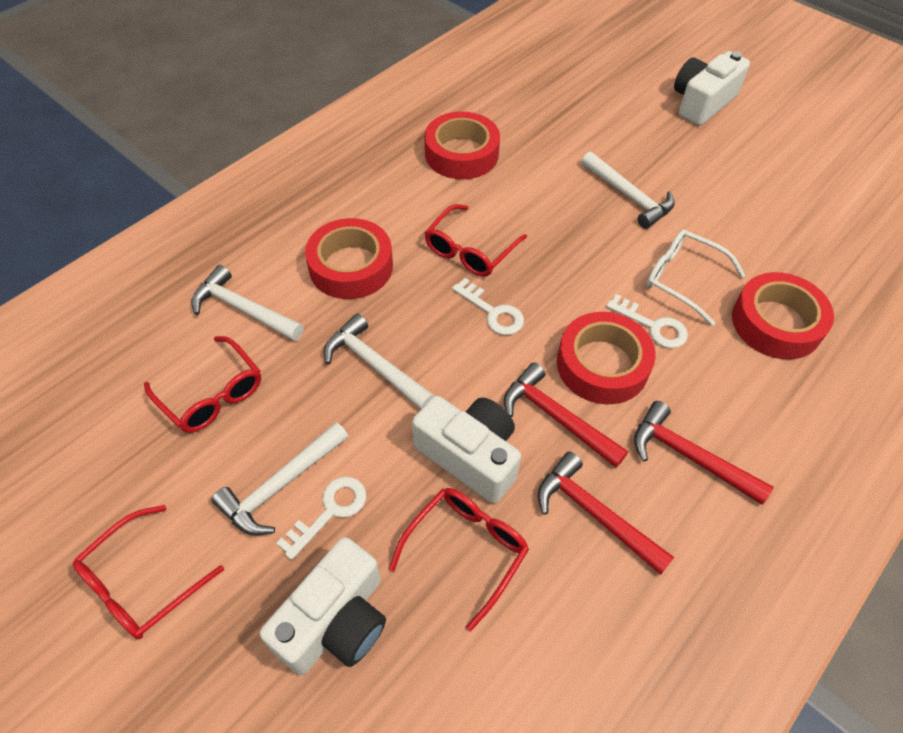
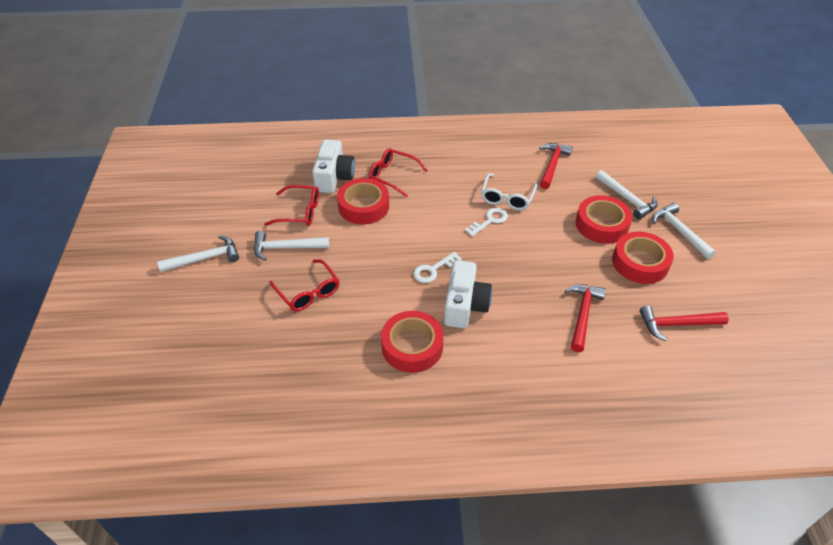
red glasses: 4 -> 3
white camera: 3 -> 2
white key: 3 -> 2

